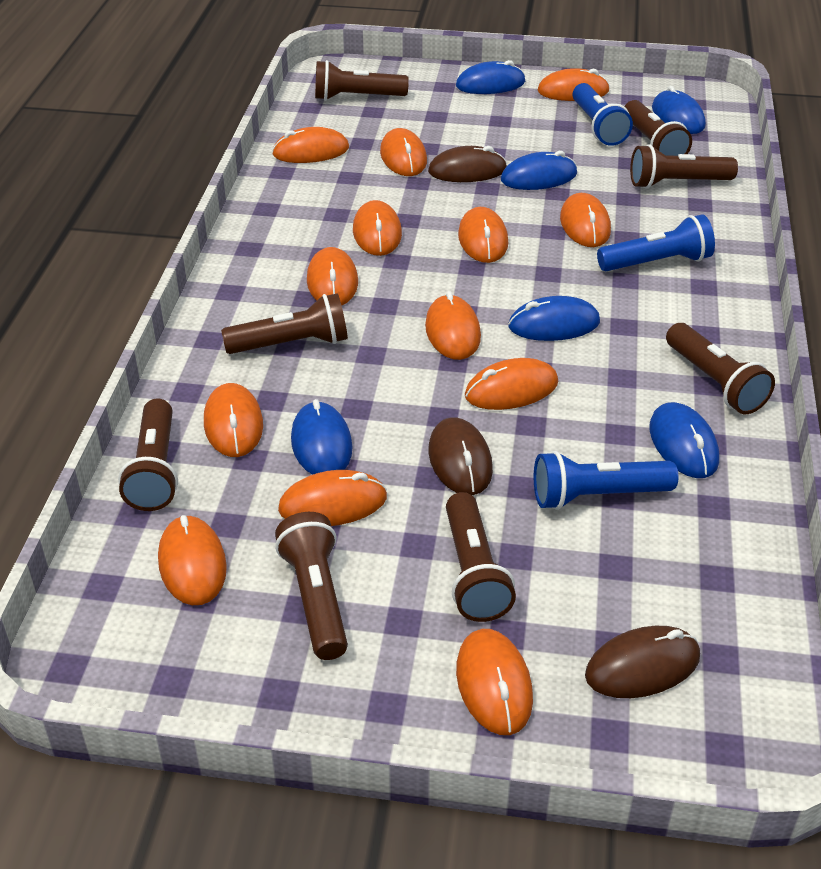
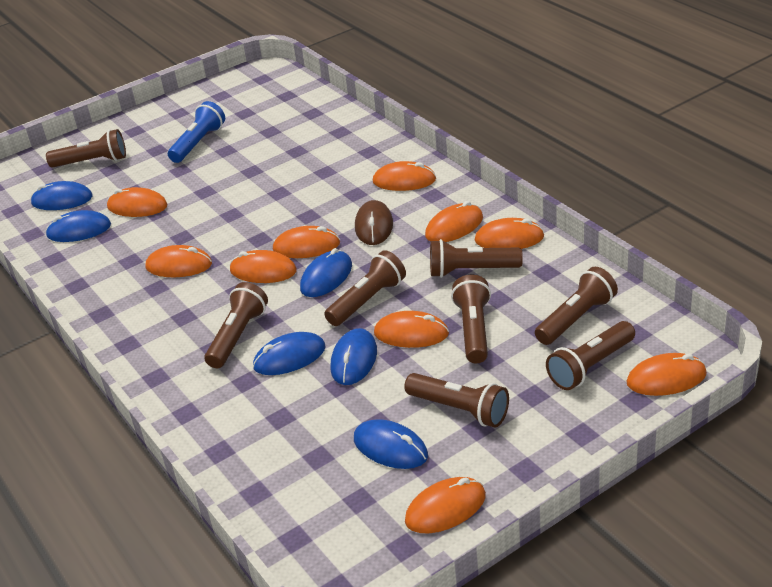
blue flashlight: 3 -> 1
brown mouse: 3 -> 1
orange mouse: 13 -> 10

